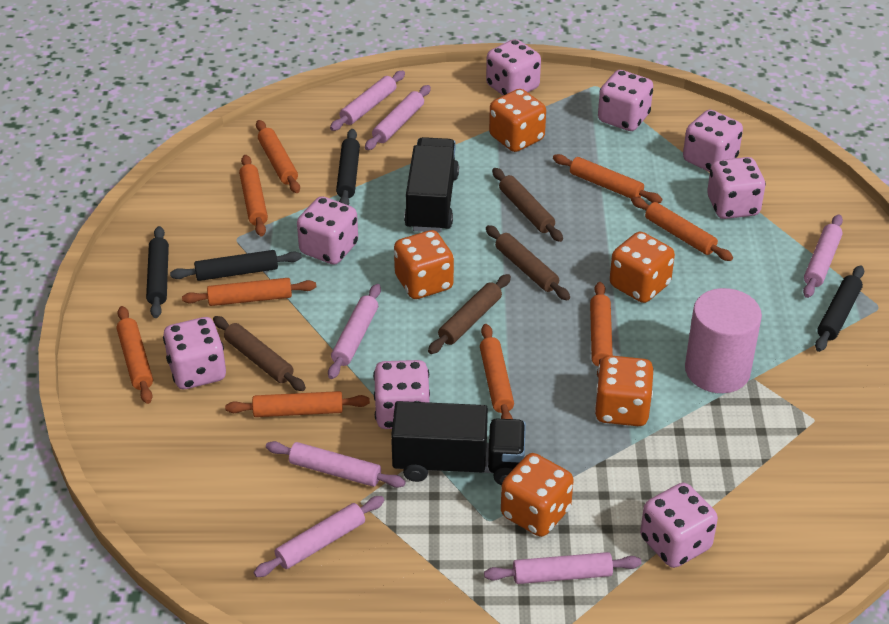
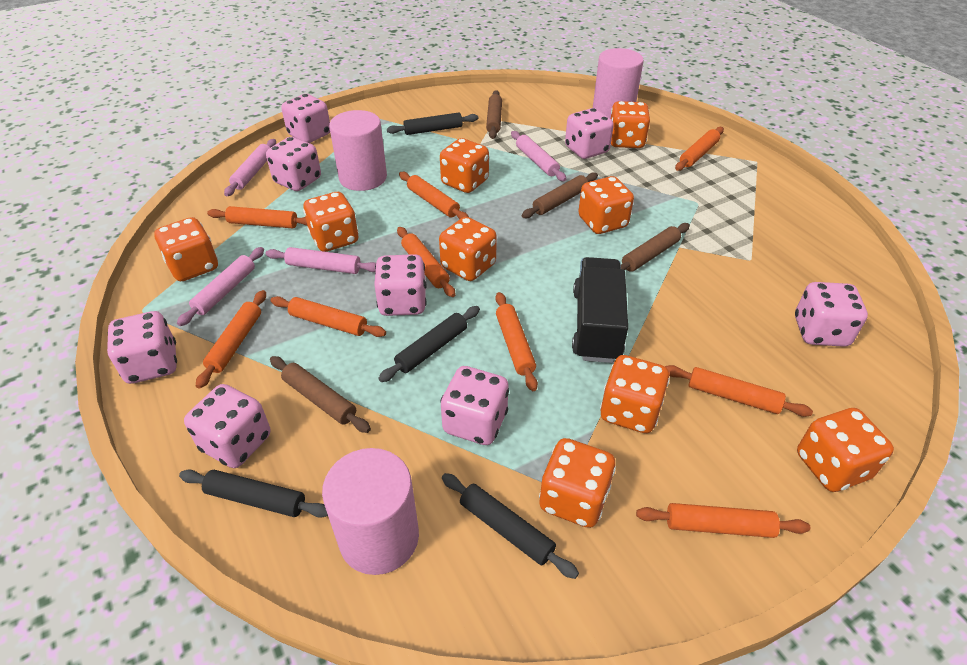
black truck: 2 -> 1
orange dice: 5 -> 9
pink cylinder: 1 -> 3
pink rolling pin: 7 -> 4

